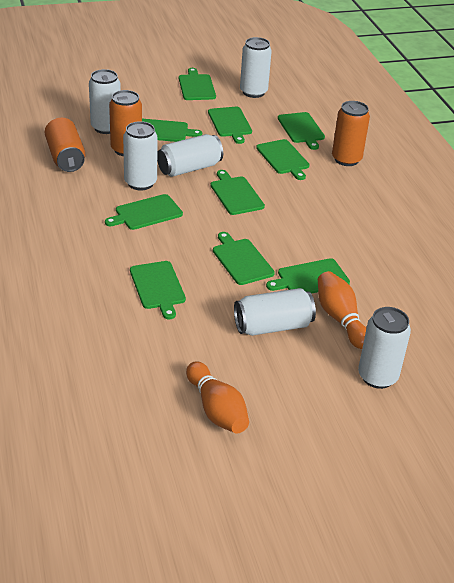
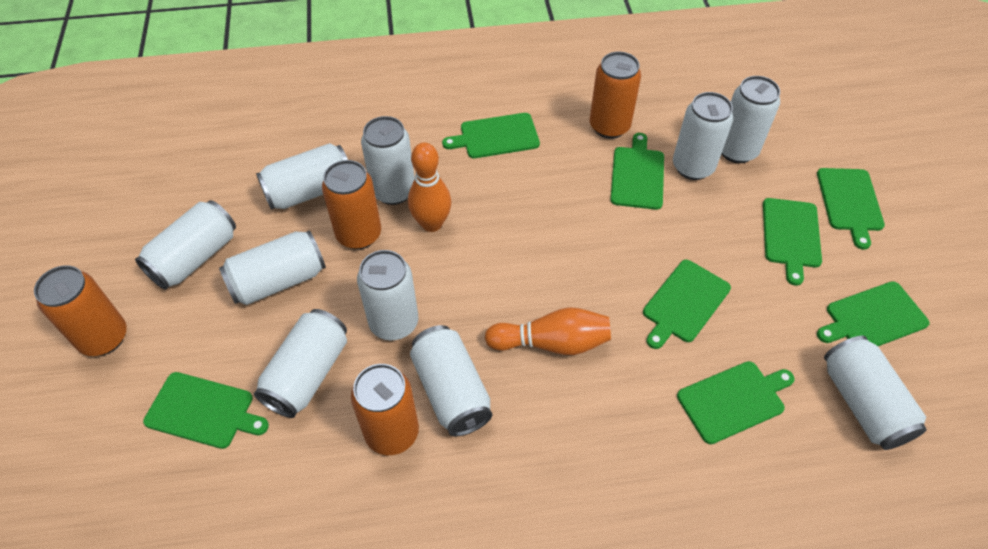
green cutting board: 10 -> 8
orange can: 3 -> 4
white can: 6 -> 10

